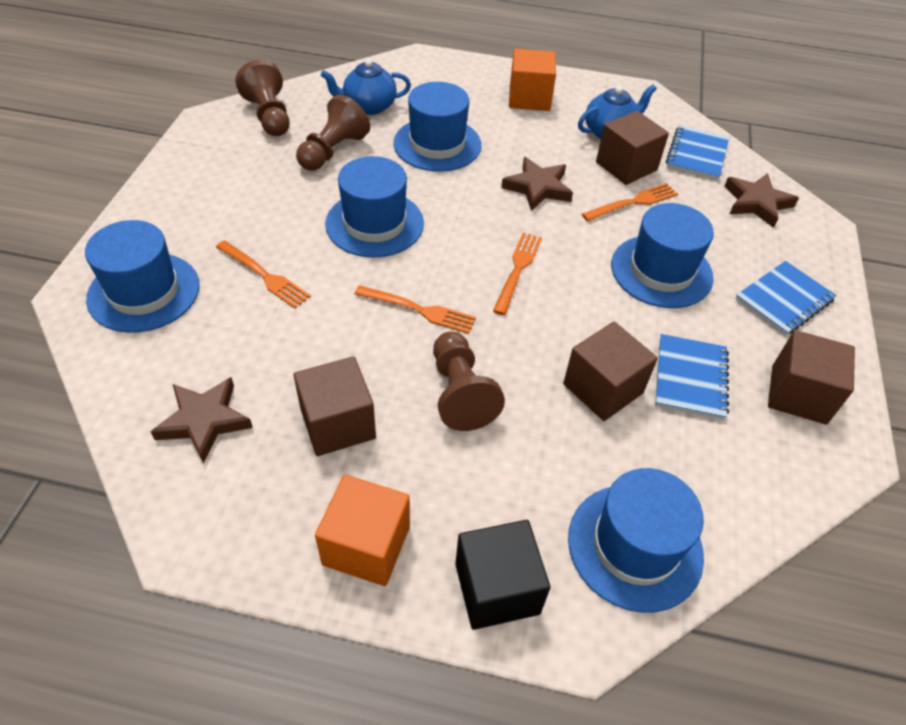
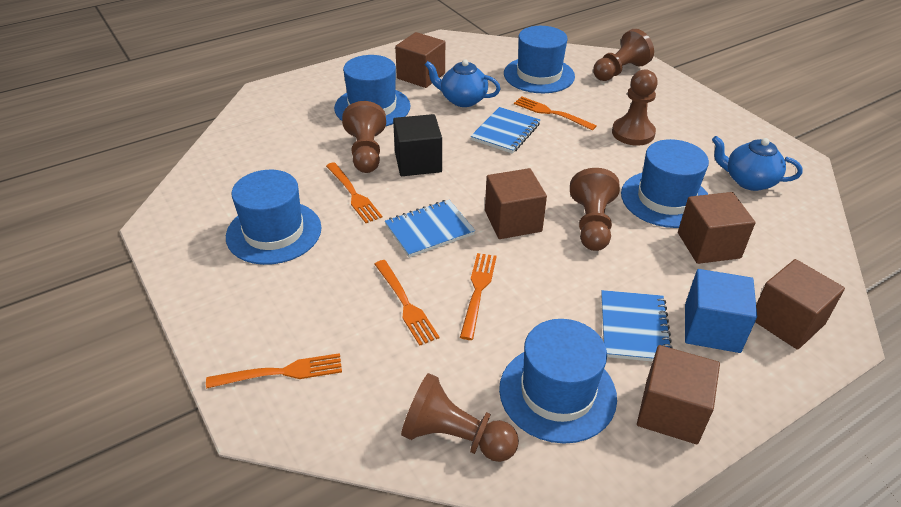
blue cube: 0 -> 1
brown cube: 4 -> 5
brown pawn: 3 -> 5
brown star: 3 -> 0
orange cube: 2 -> 0
orange fork: 4 -> 5

